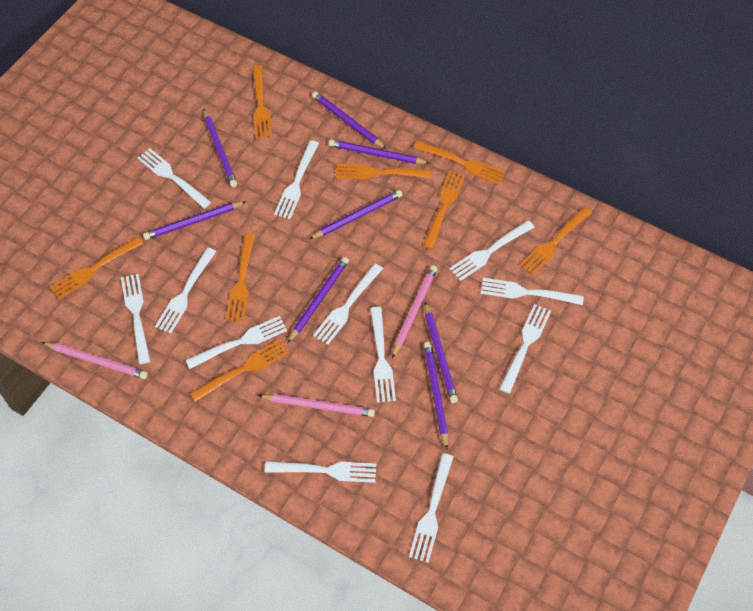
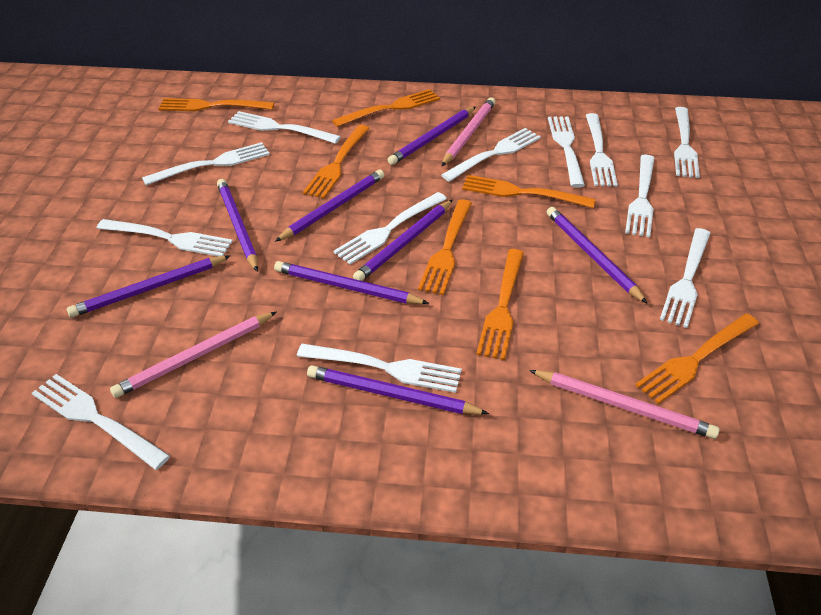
orange fork: 8 -> 7

